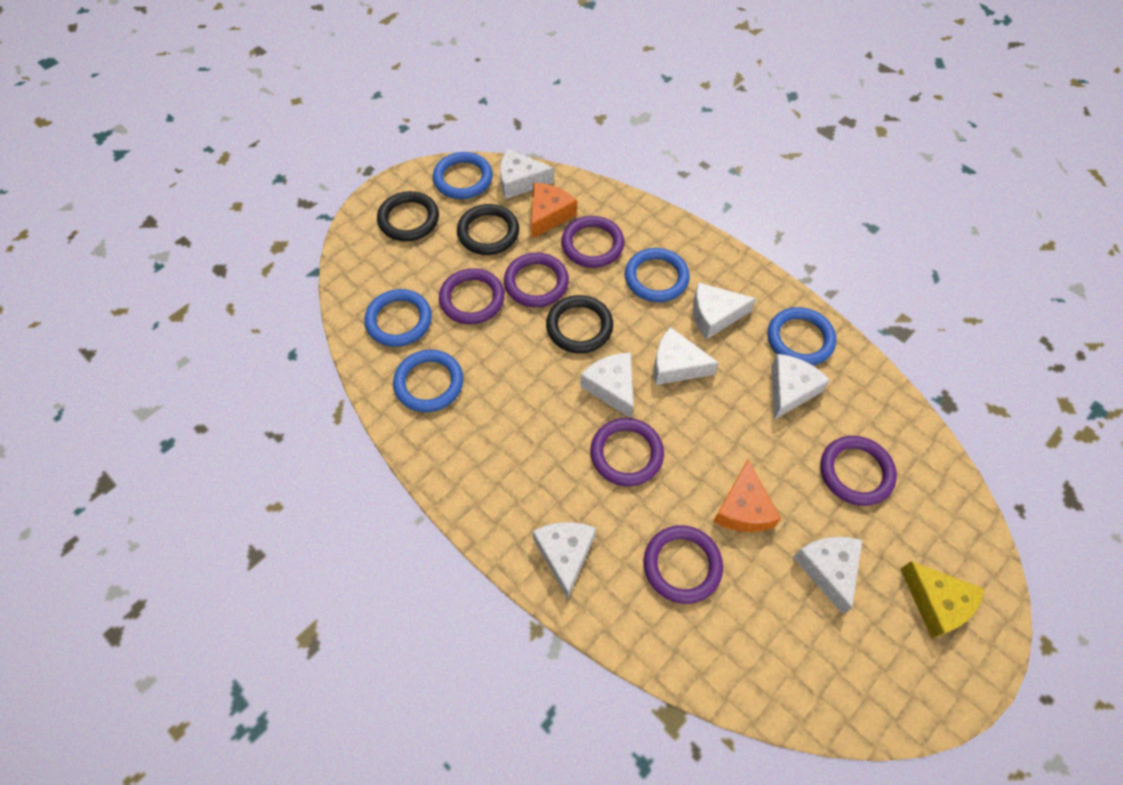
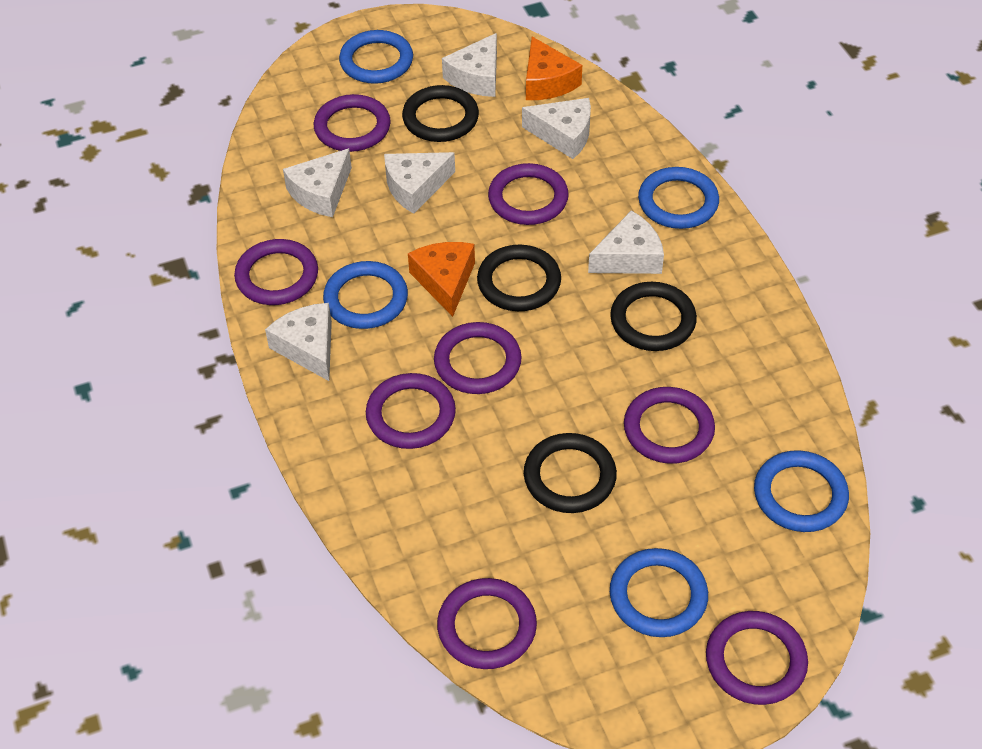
black ring: 3 -> 4
purple ring: 6 -> 8
white cheese: 7 -> 6
yellow cheese: 1 -> 0

